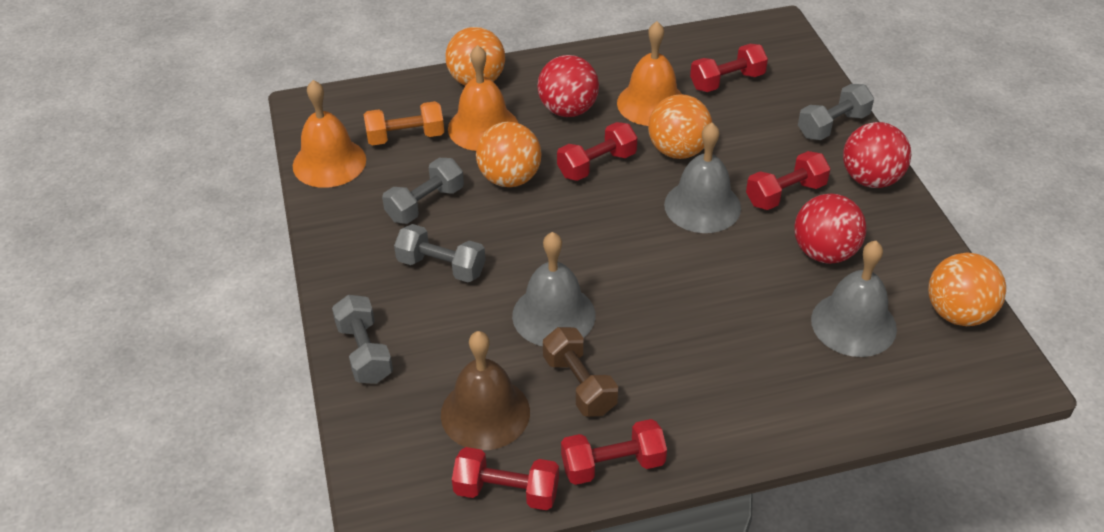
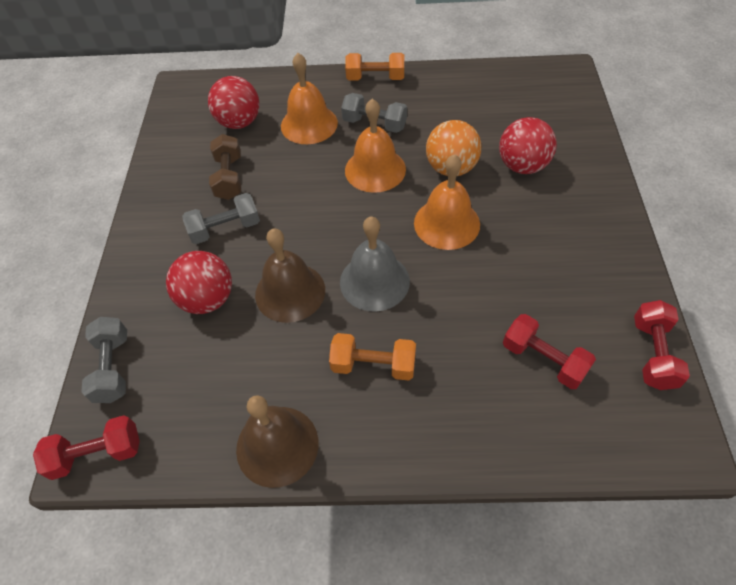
brown bell: 1 -> 2
grey bell: 3 -> 1
grey dumbbell: 4 -> 3
orange ball: 4 -> 1
orange dumbbell: 1 -> 2
red dumbbell: 5 -> 3

